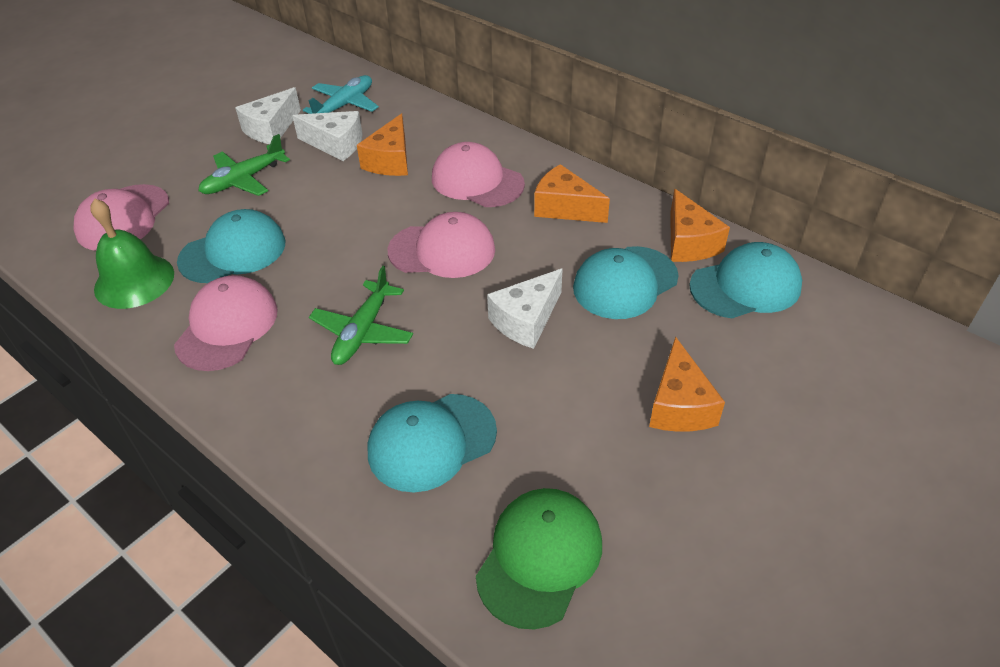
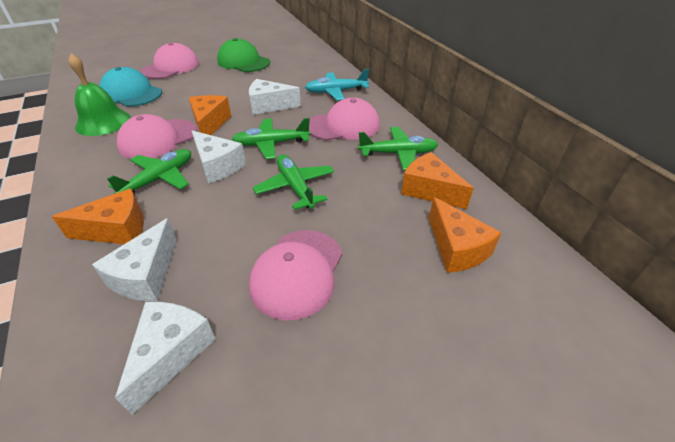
green plane: 2 -> 4
turquoise cap: 4 -> 1
white cheese: 3 -> 4

